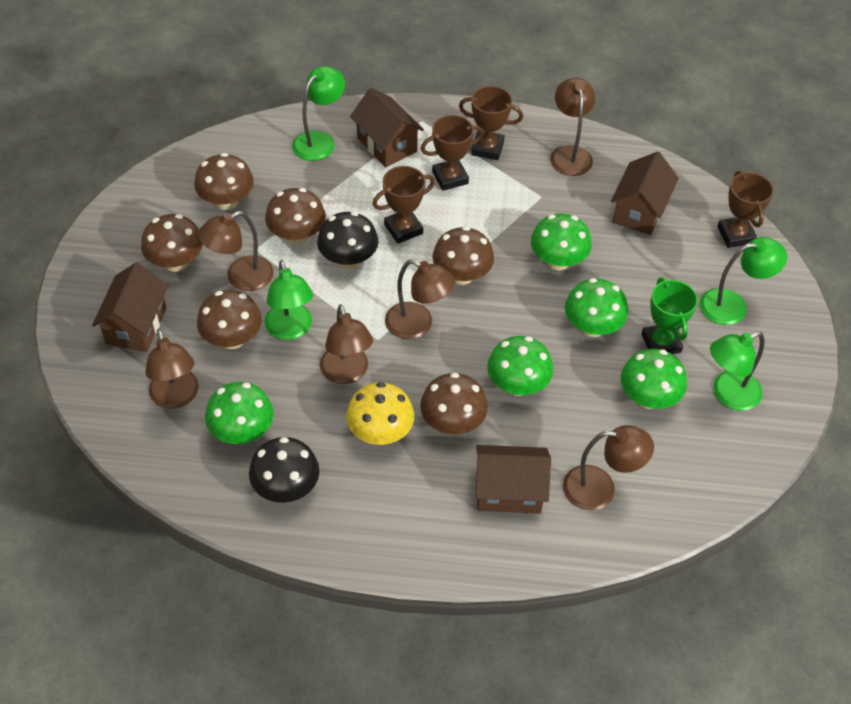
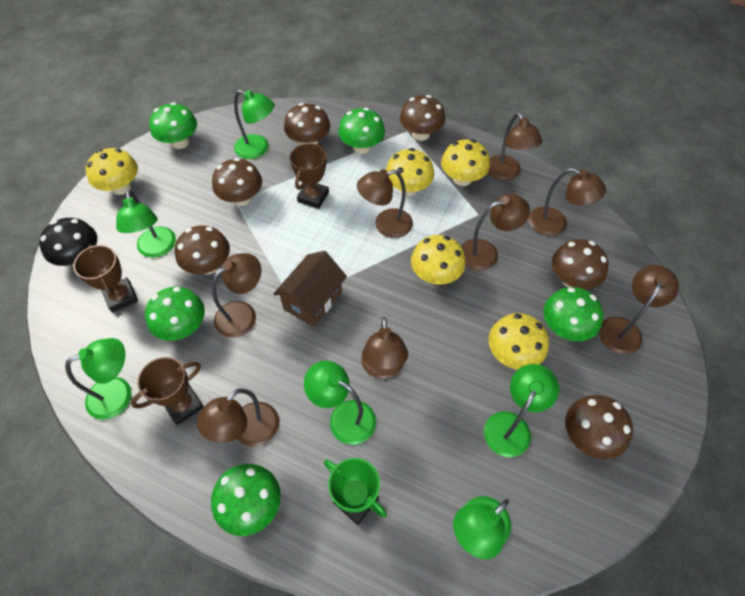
black mushroom: 2 -> 1
brown house: 4 -> 1
brown lamp: 6 -> 8
brown trophy: 4 -> 3
green lamp: 4 -> 6
yellow mushroom: 1 -> 5

